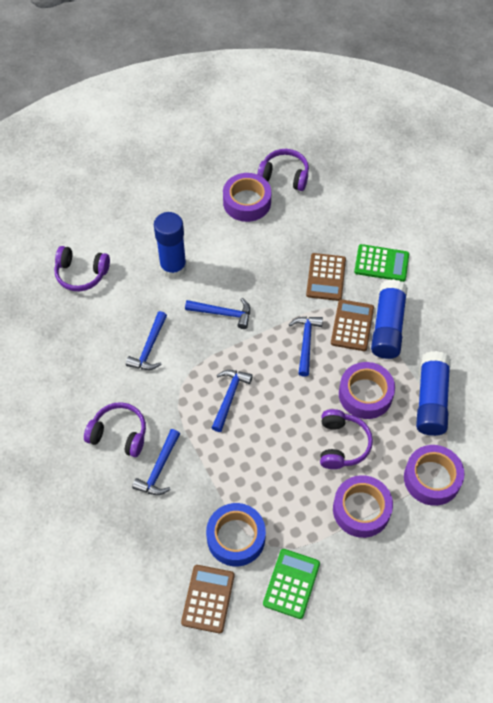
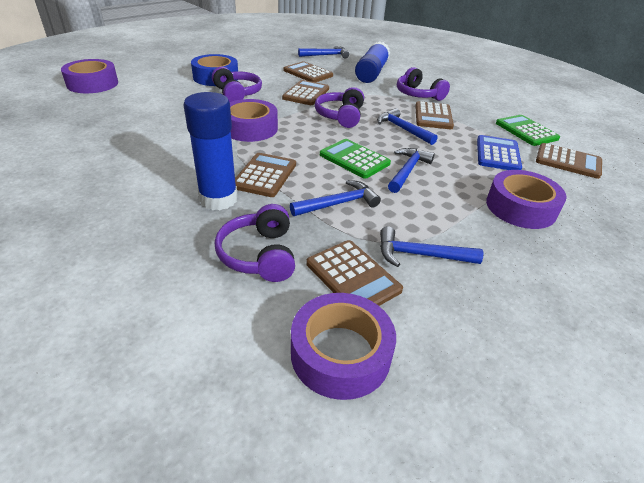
blue calculator: 0 -> 1
blue glue stick: 3 -> 2
brown calculator: 3 -> 6

